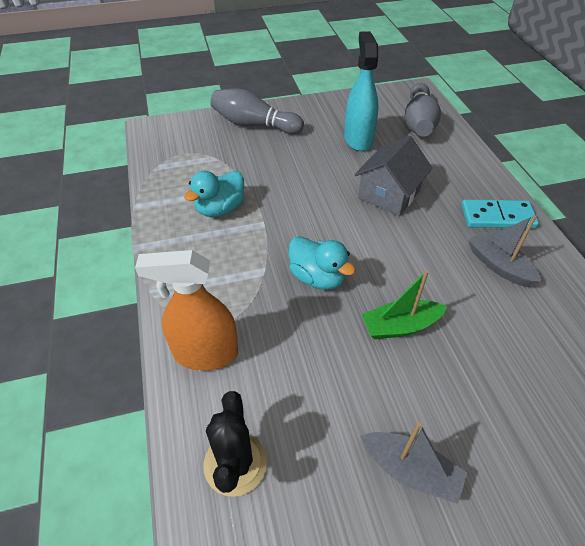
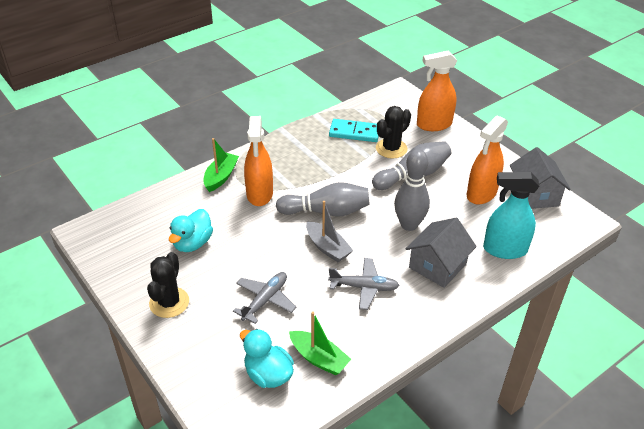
black cactus: 1 -> 2
green boat: 1 -> 2
grey boat: 2 -> 1
grey bowling pin: 2 -> 3
grey house: 1 -> 2
grey plane: 0 -> 2
orange spray bottle: 1 -> 3

